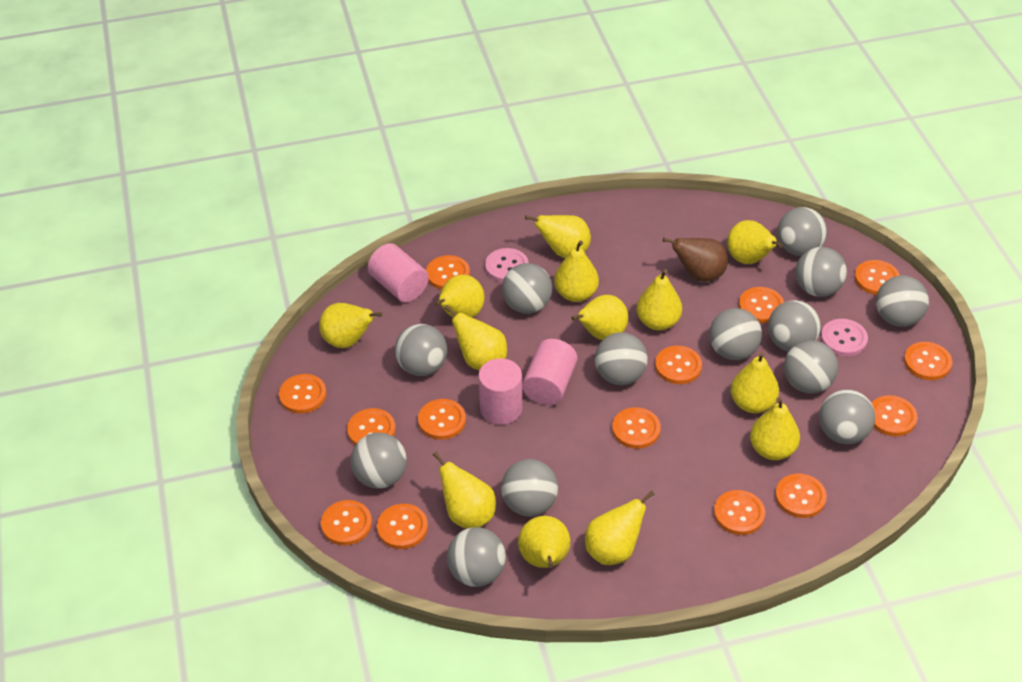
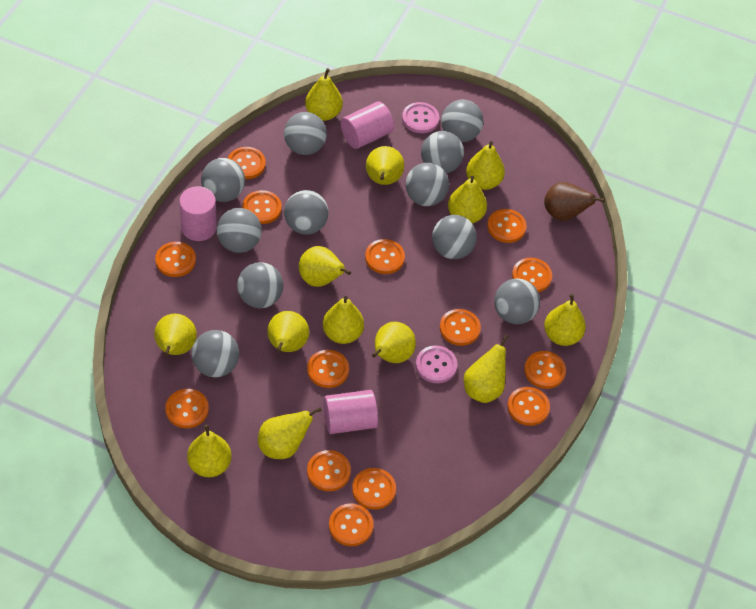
grey ball: 13 -> 11

